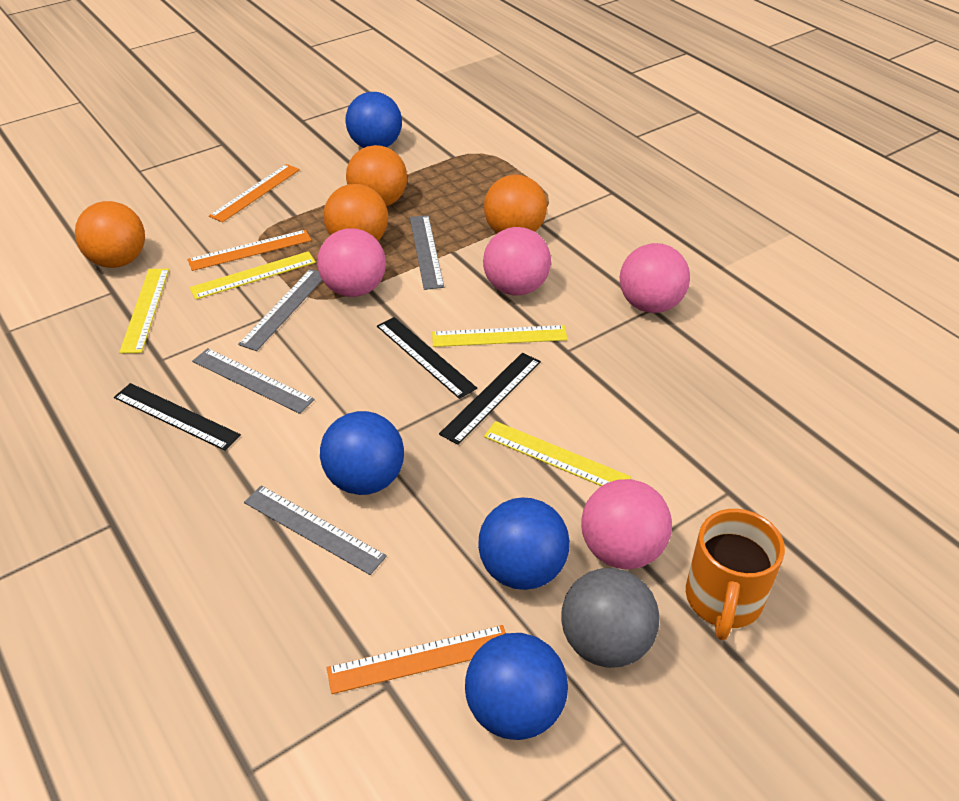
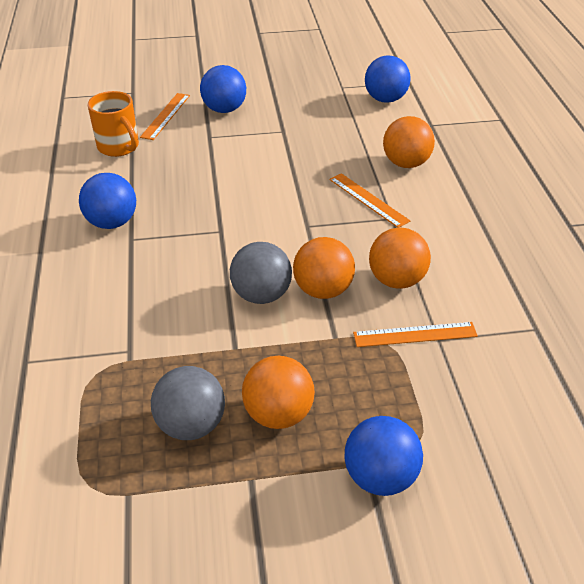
black ruler: 3 -> 0
grey ball: 1 -> 2
grey ruler: 4 -> 0
pink ball: 4 -> 0
yellow ruler: 4 -> 0

